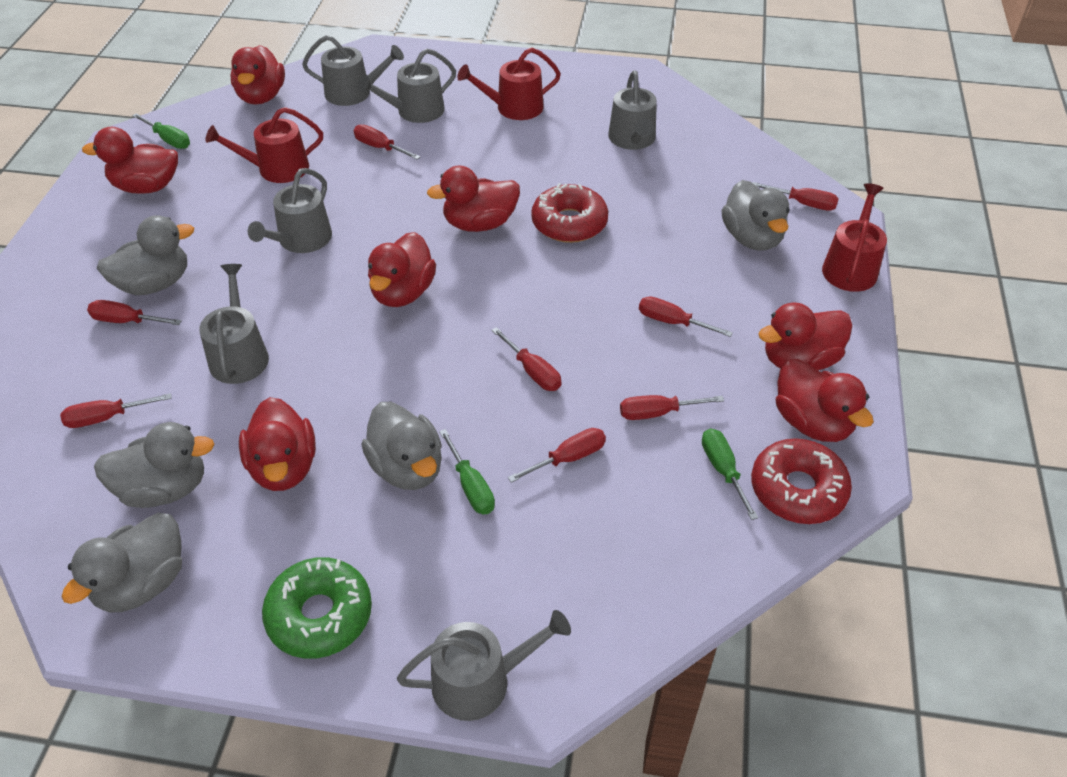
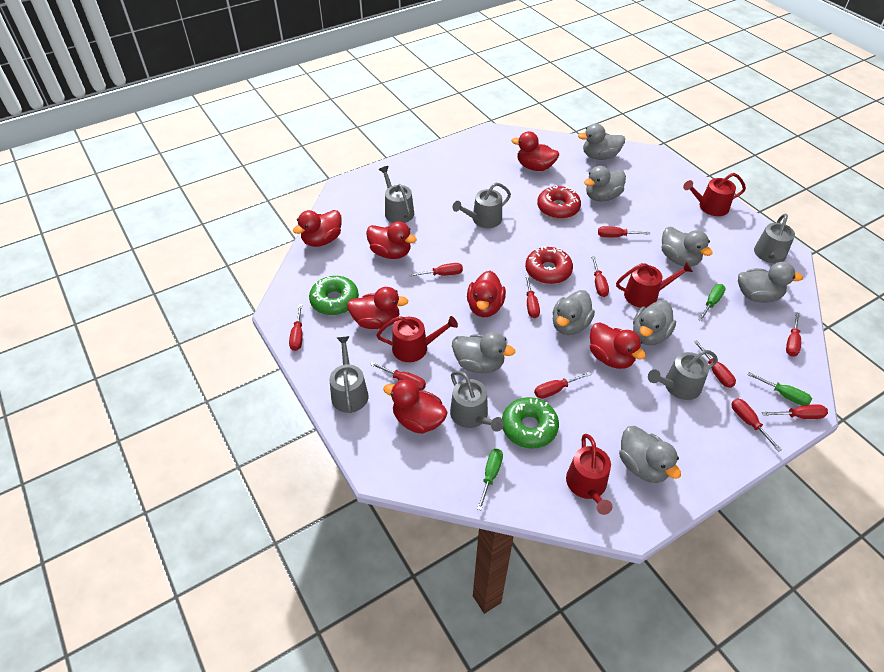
green donut: 1 -> 2
grey duck: 5 -> 8
red screwdriver: 8 -> 11
red watering can: 3 -> 4

